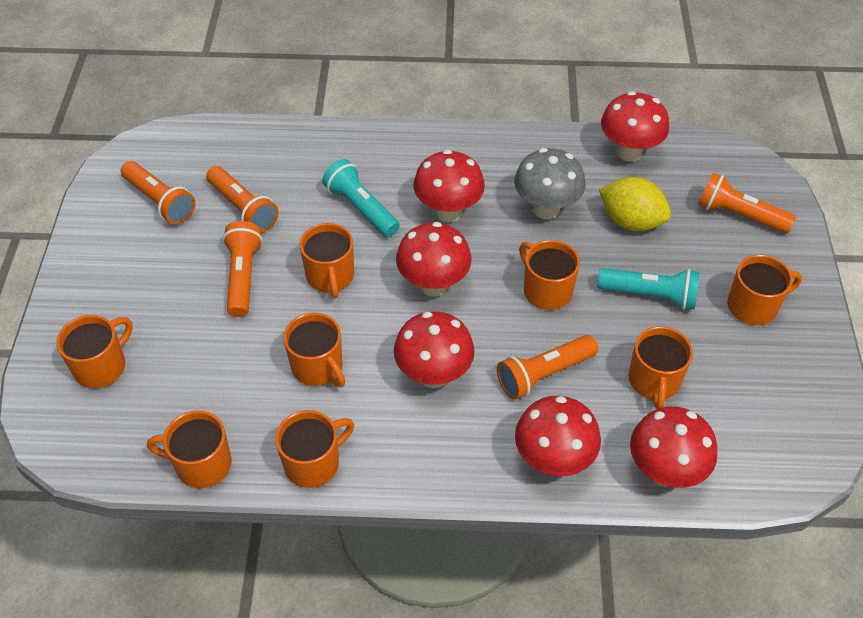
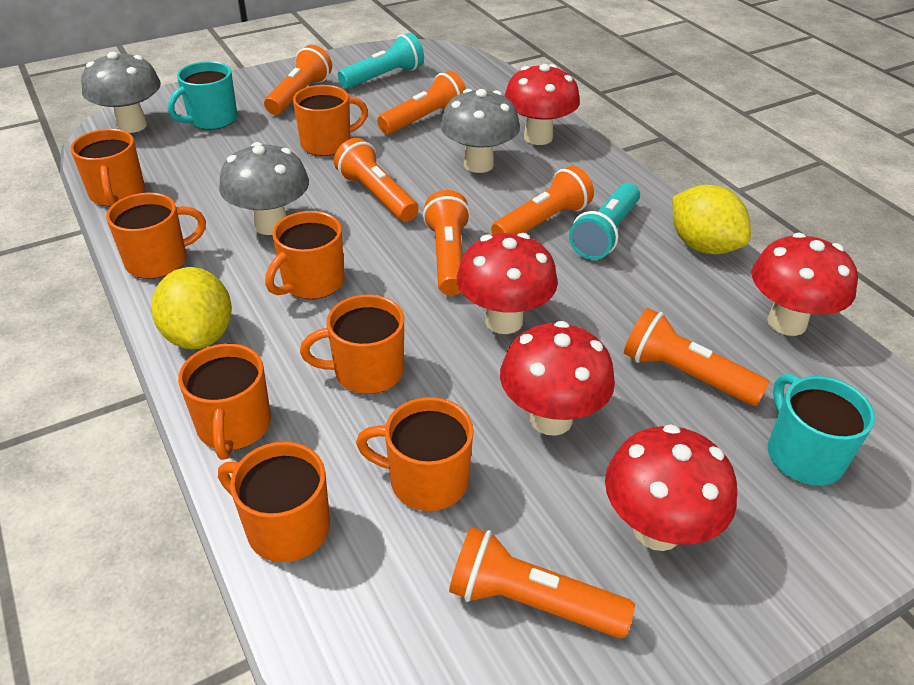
grey mushroom: 1 -> 3
orange flashlight: 5 -> 7
red mushroom: 6 -> 5
turquoise mug: 0 -> 2
yellow lemon: 1 -> 2

